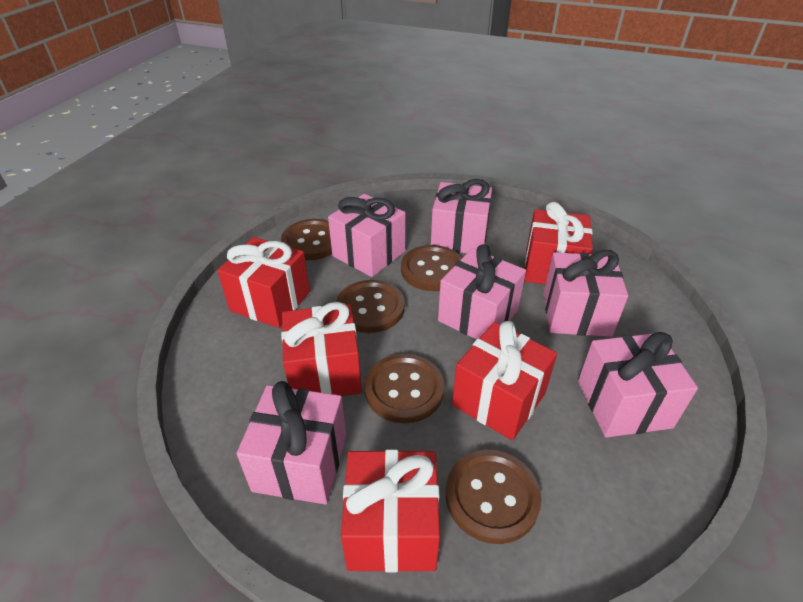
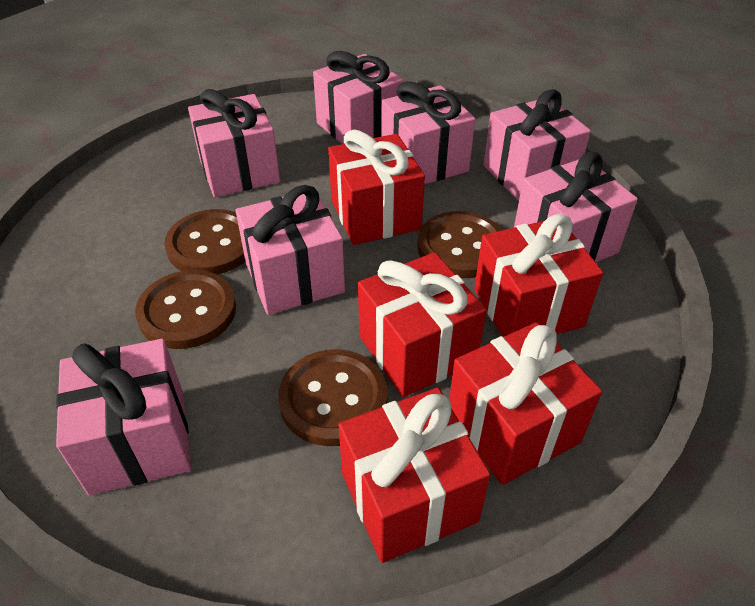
brown button: 5 -> 4
pink gift: 6 -> 7

